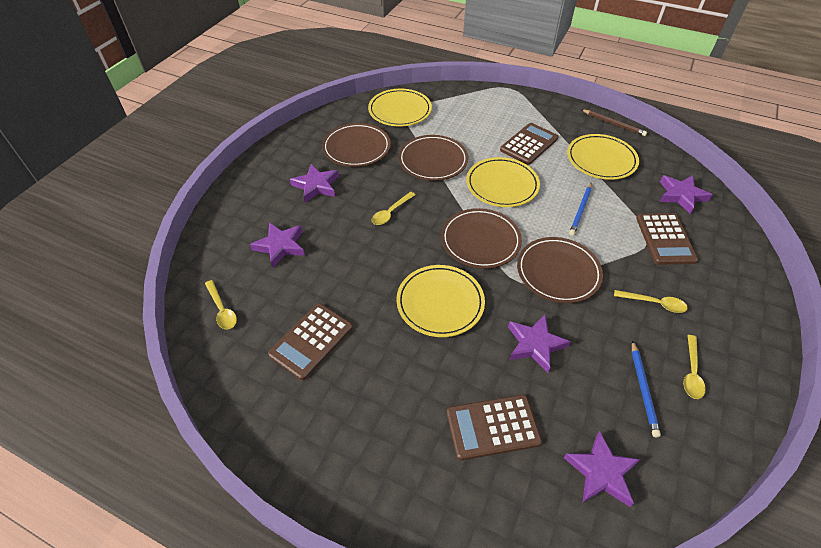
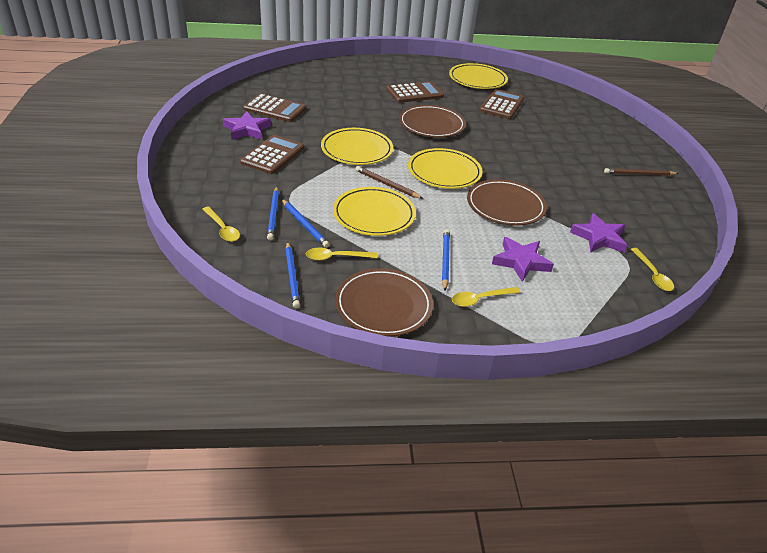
blue pencil: 2 -> 4
brown pencil: 1 -> 2
brown plate: 4 -> 3
purple star: 5 -> 3

